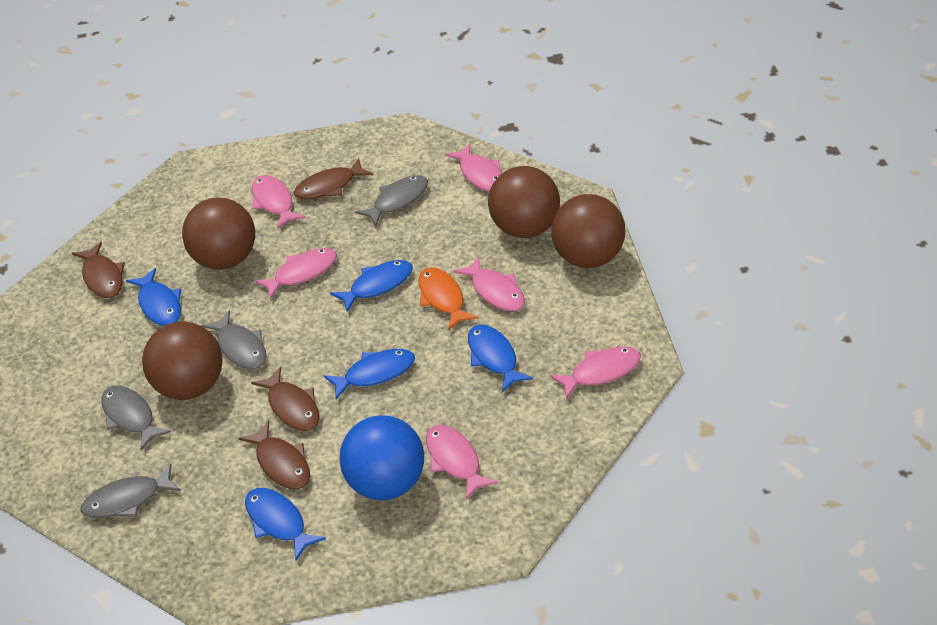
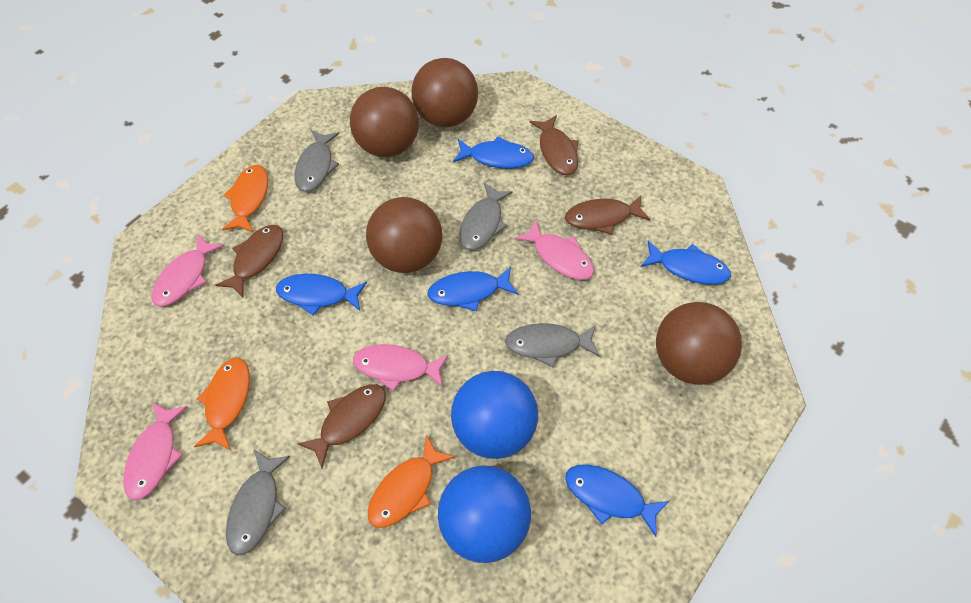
blue ball: 1 -> 2
orange fish: 1 -> 3
pink fish: 6 -> 4

